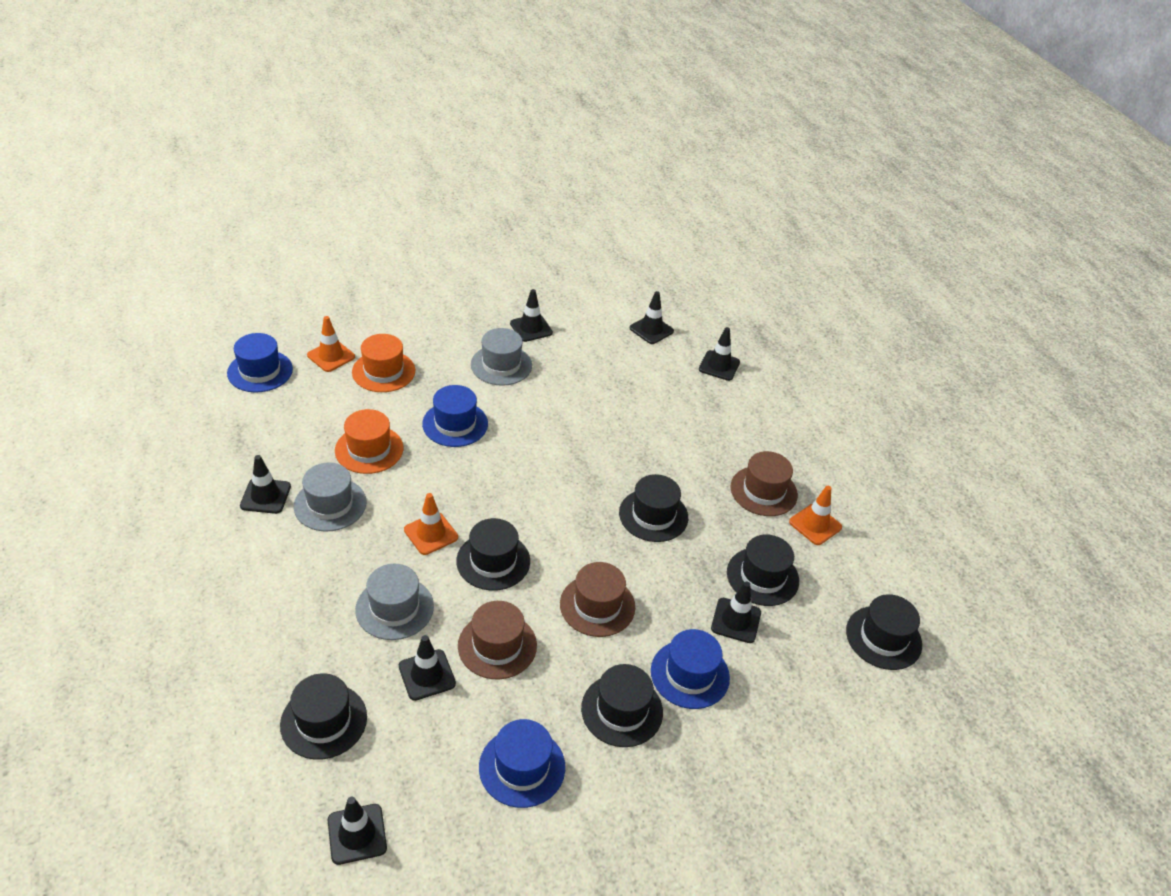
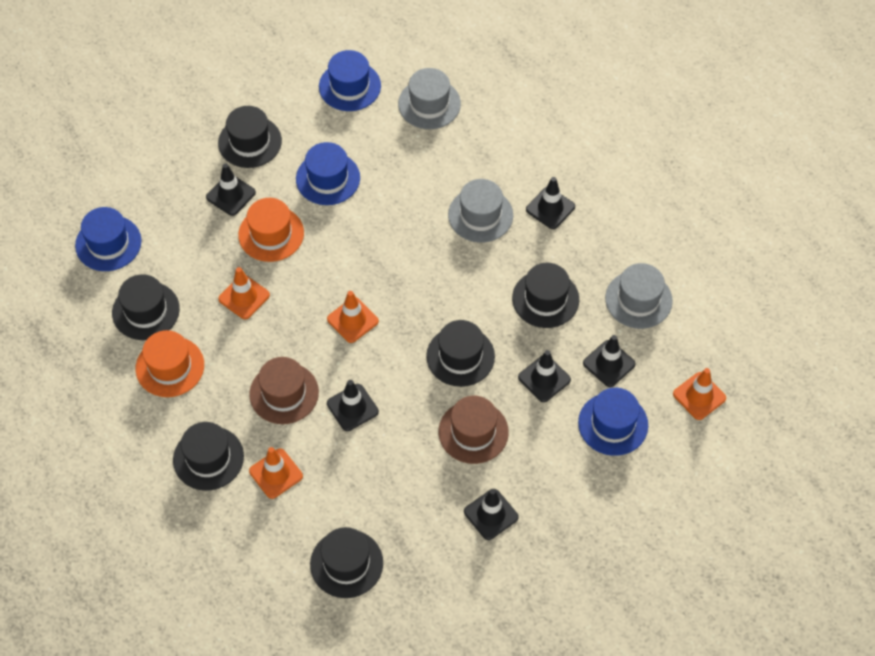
black traffic cone: 7 -> 6
brown hat: 3 -> 2
orange traffic cone: 3 -> 4

